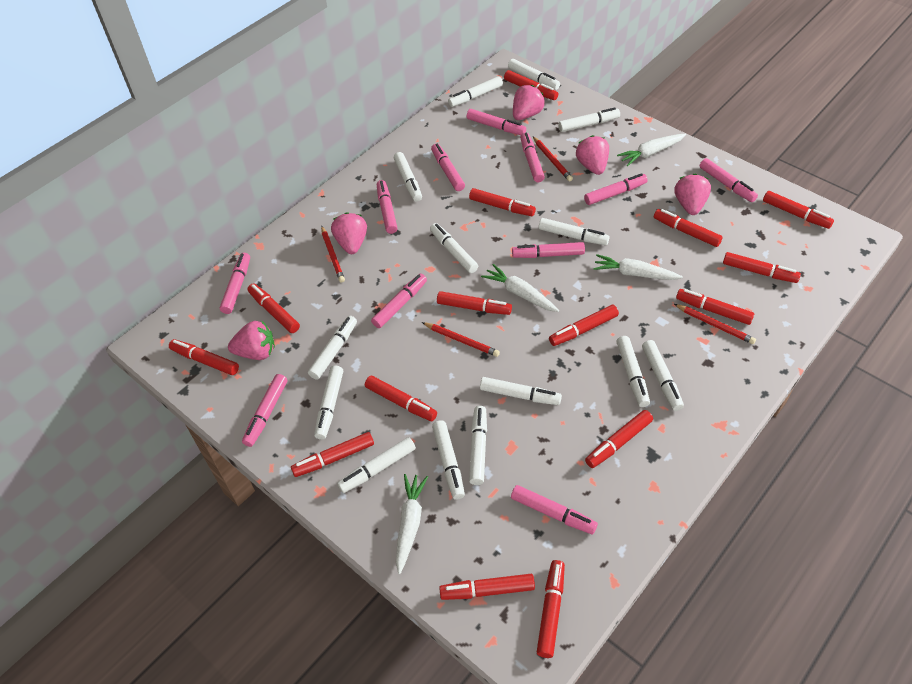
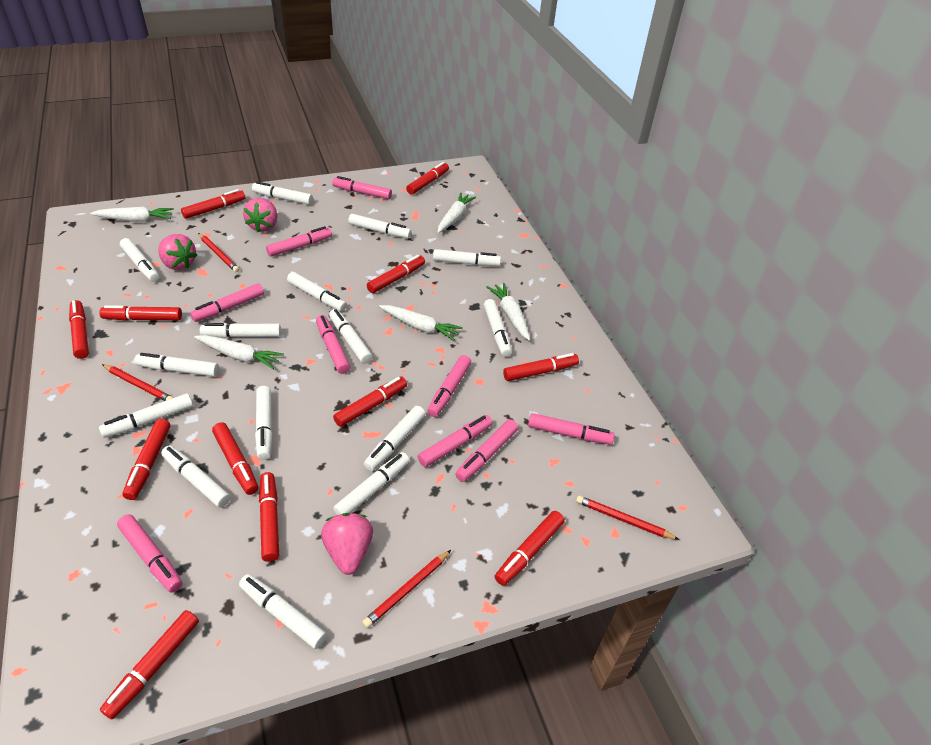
pink marker: 11 -> 9
pink strawberry: 5 -> 3
red marker: 15 -> 12
white carrot: 4 -> 5
white marker: 14 -> 15

